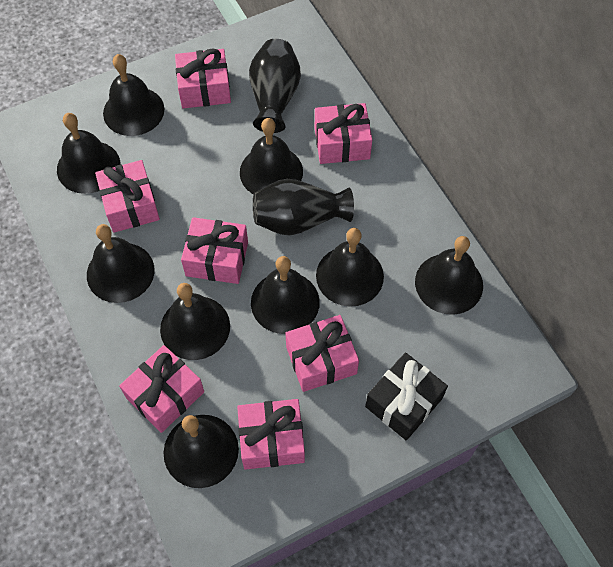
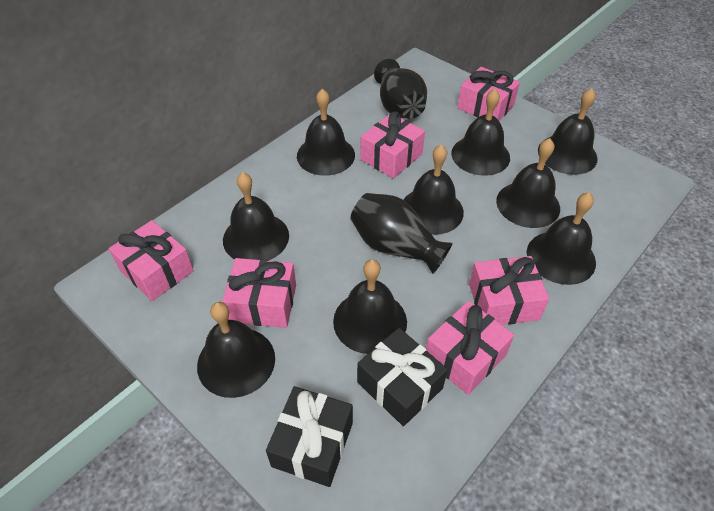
black gift: 1 -> 2
pink gift: 7 -> 6

